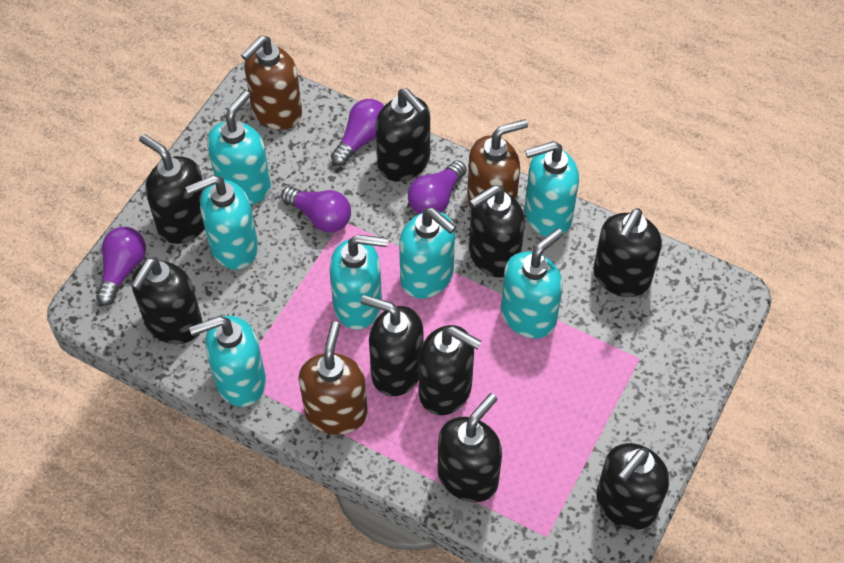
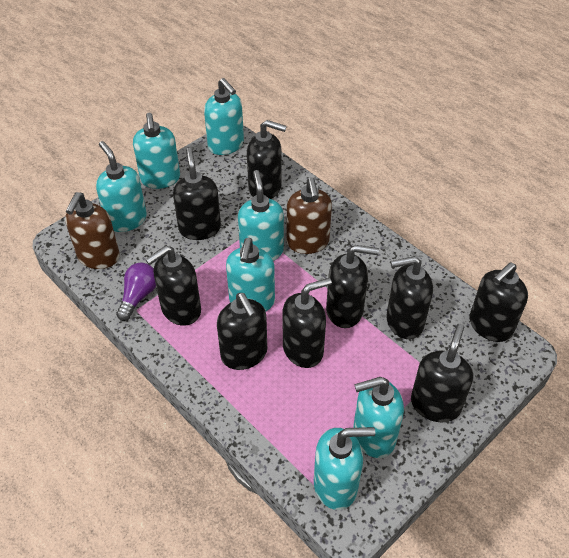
brown soap dispenser: 3 -> 2
purple light bulb: 4 -> 1

